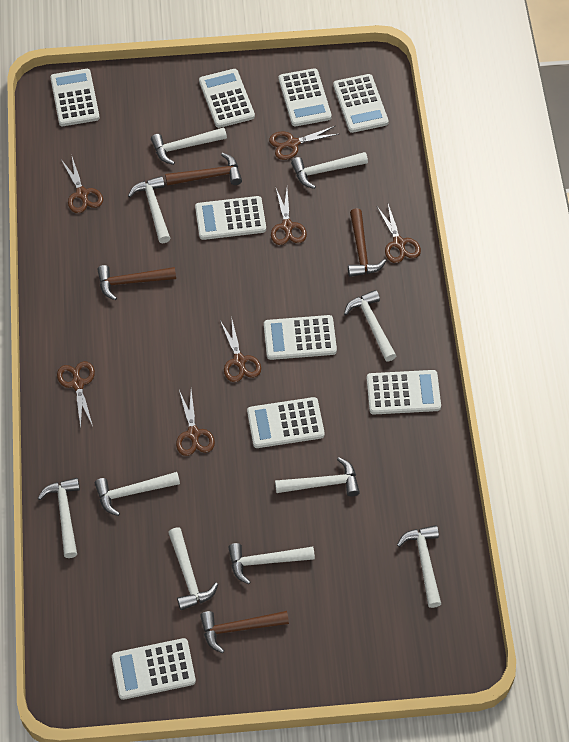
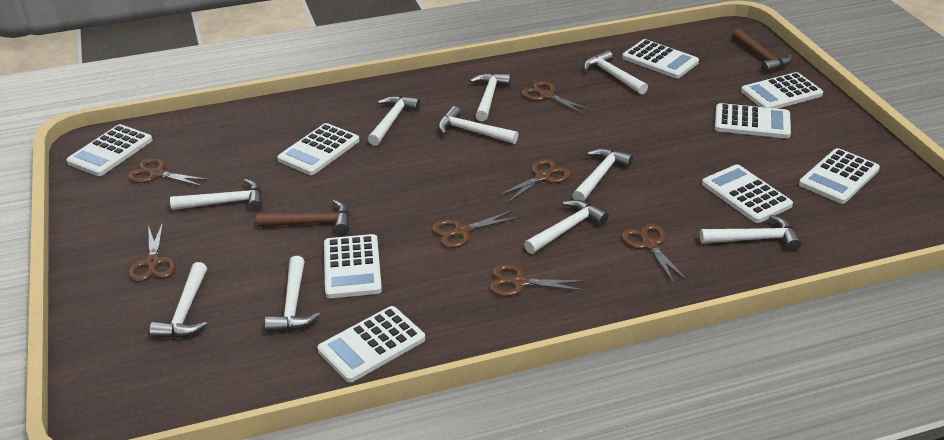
brown hammer: 4 -> 2

